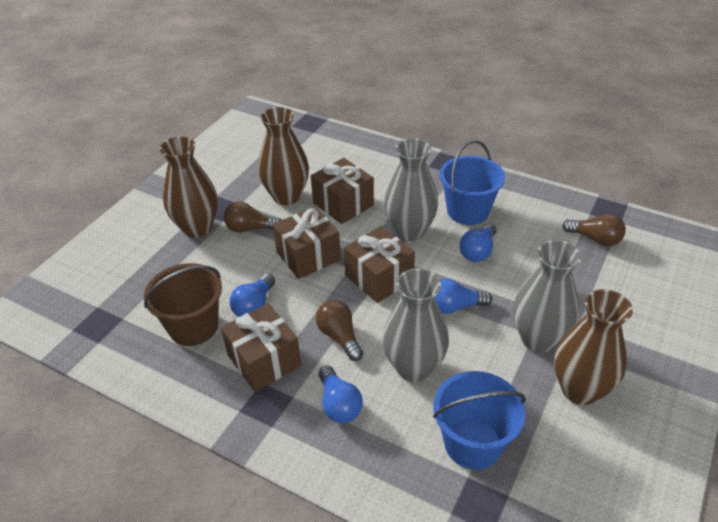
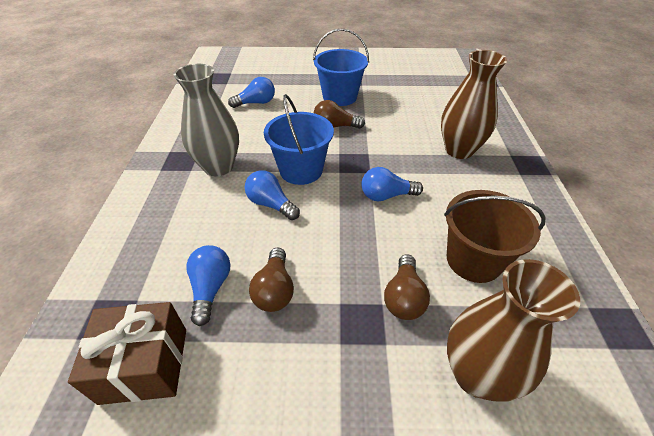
brown gift: 4 -> 1
brown vase: 3 -> 2
grey vase: 3 -> 1

